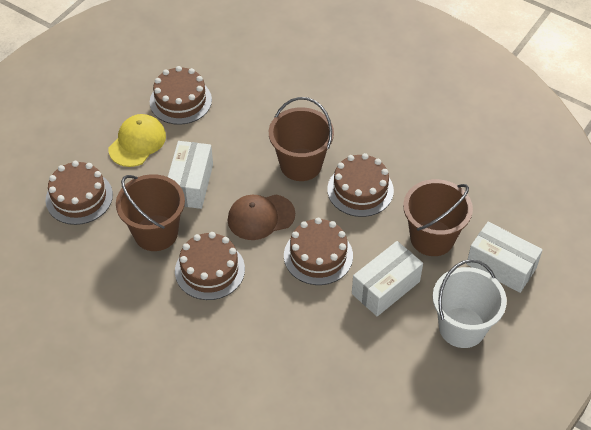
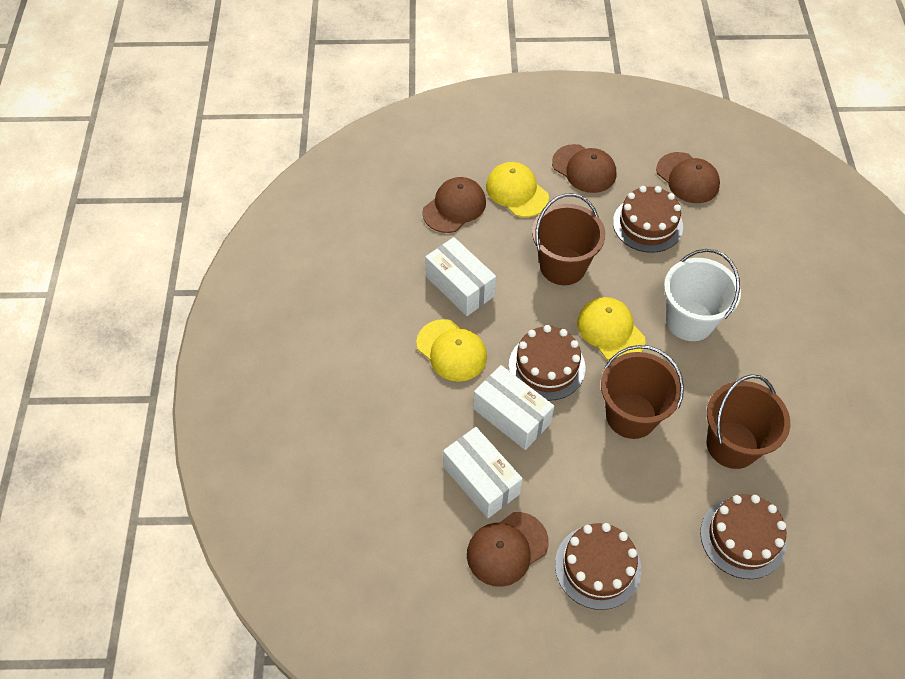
brown cake: 5 -> 4
brown cap: 1 -> 4
yellow cap: 1 -> 3

